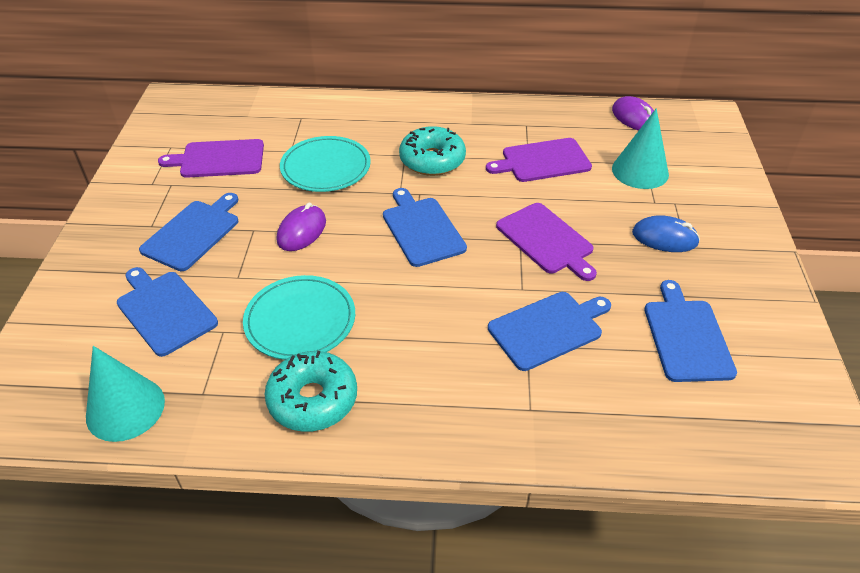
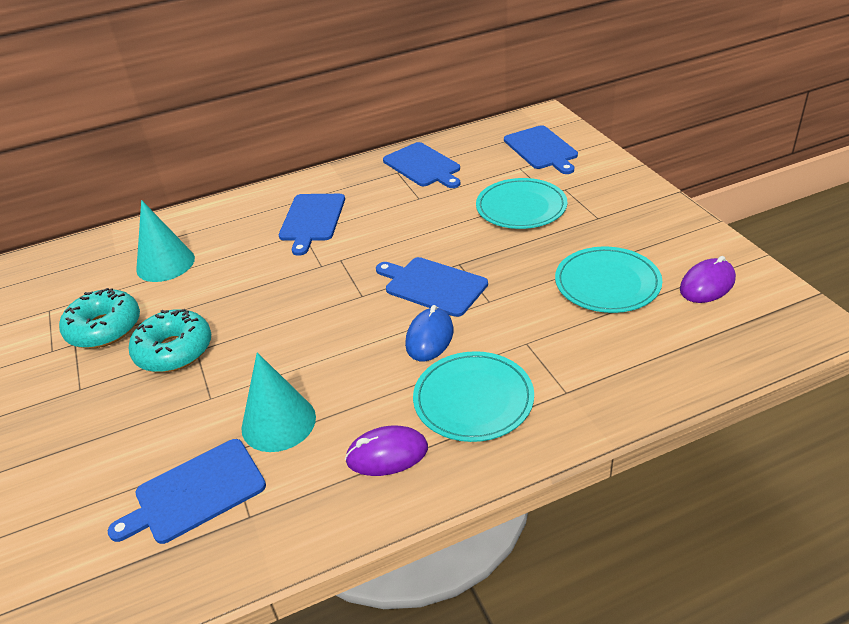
purple cutting board: 3 -> 0
turquoise plate: 2 -> 3

